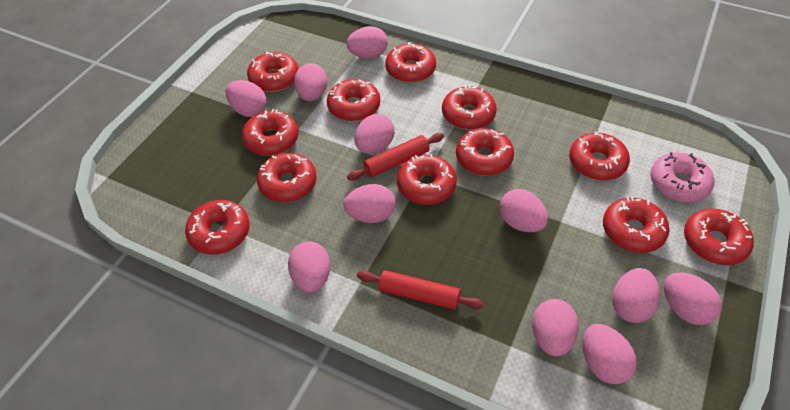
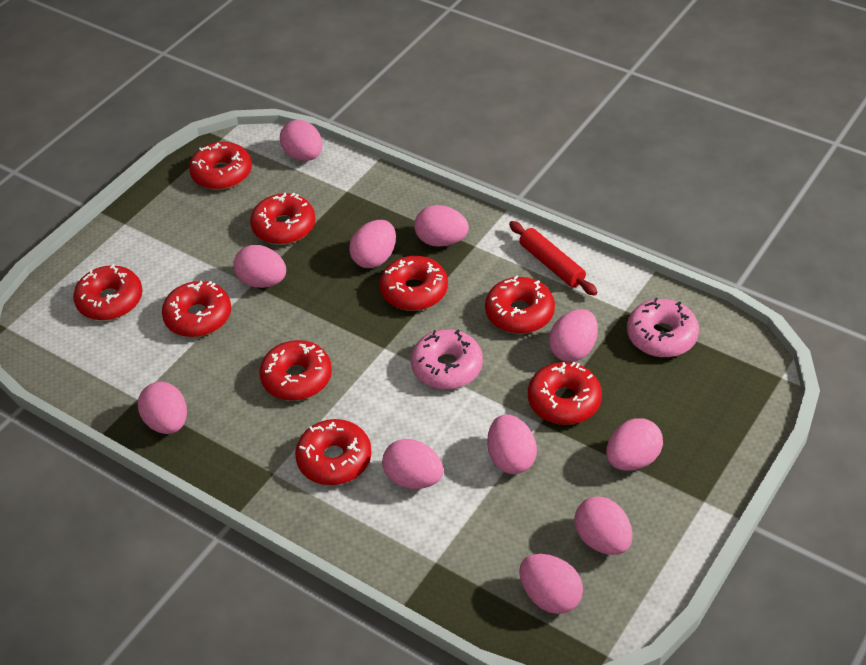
pink donut: 1 -> 2
red donut: 12 -> 9
red rolling pin: 2 -> 1

